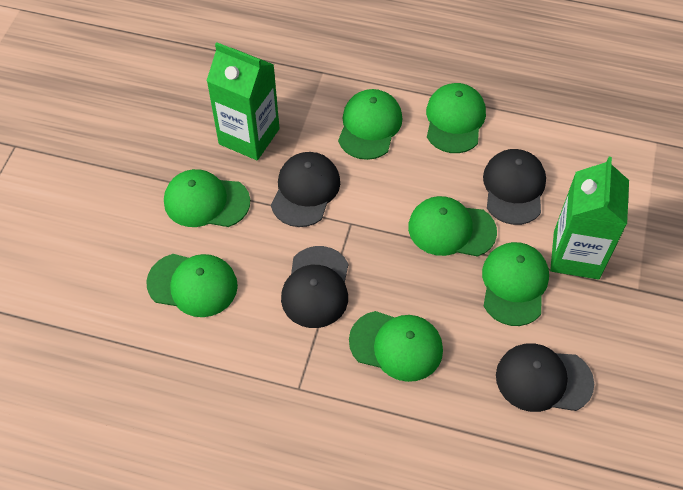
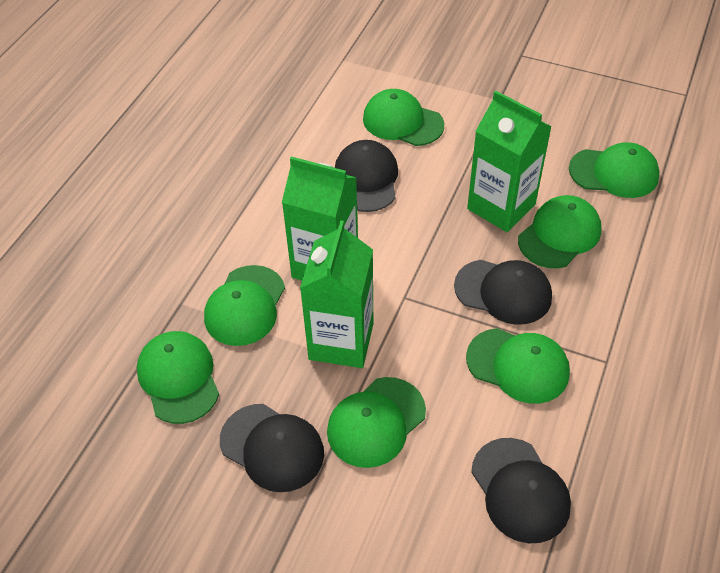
green carton: 2 -> 3

